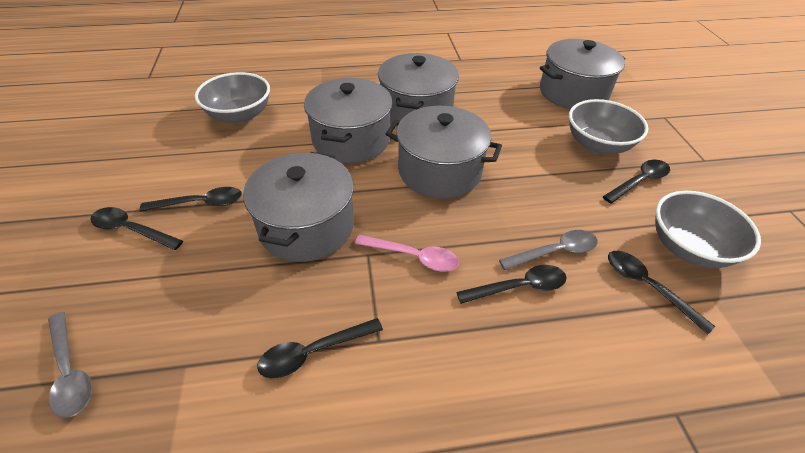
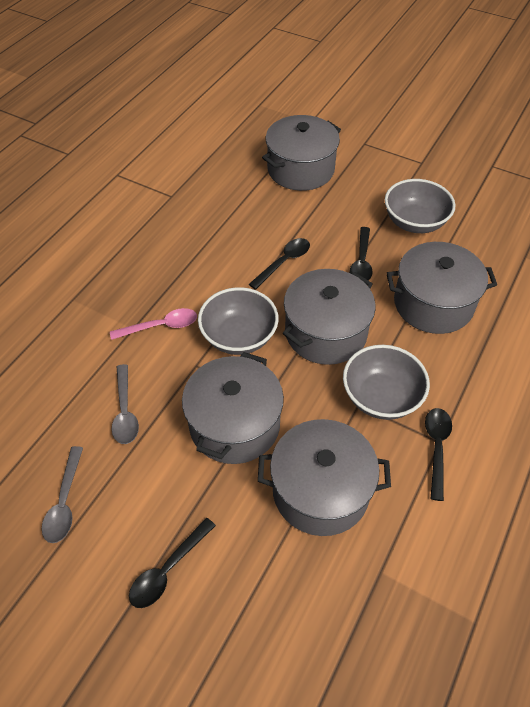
black spoon: 6 -> 4

